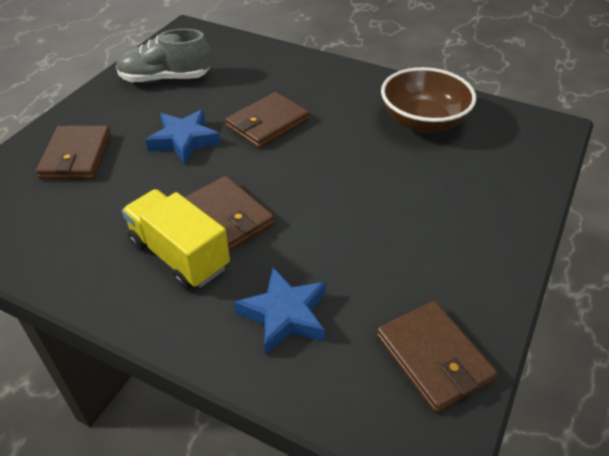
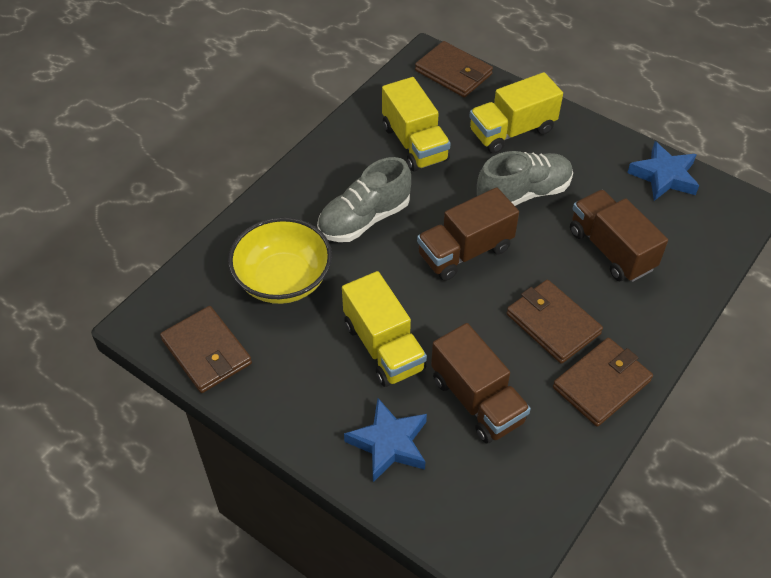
brown bowl: 1 -> 0
brown truck: 0 -> 3
grey shoe: 1 -> 2
yellow bowl: 0 -> 1
yellow truck: 1 -> 3

